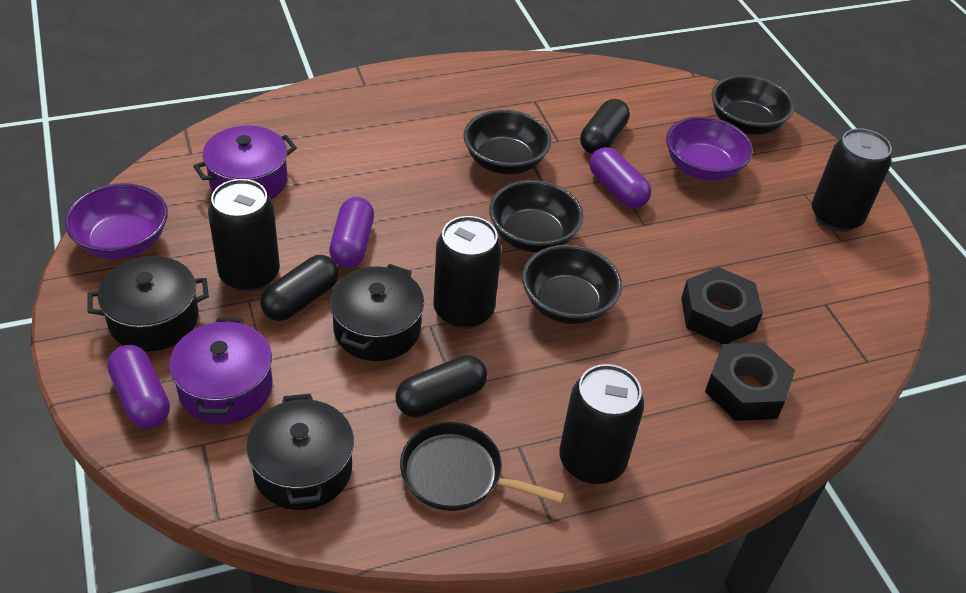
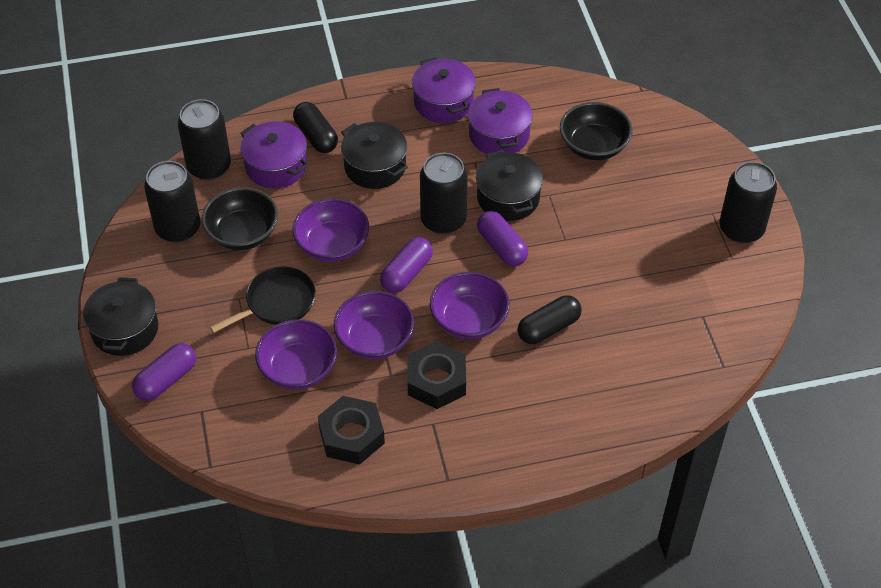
black bowl: 4 -> 2
black capsule: 3 -> 2
purple bowl: 2 -> 4
purple pot: 2 -> 3

